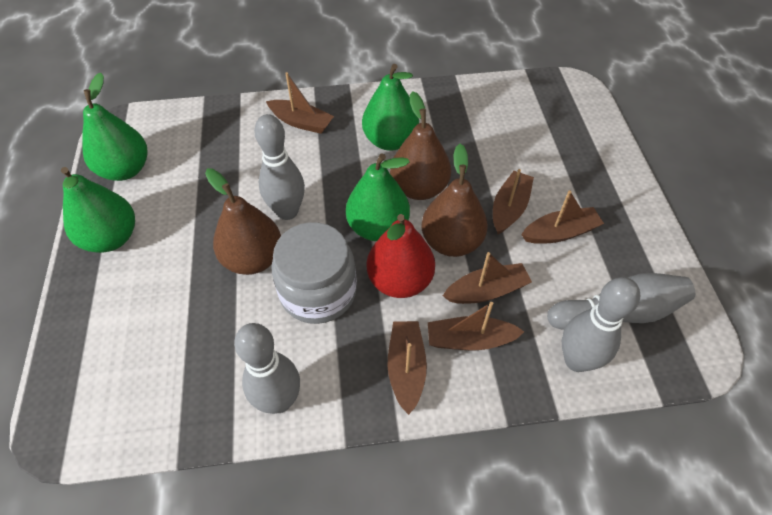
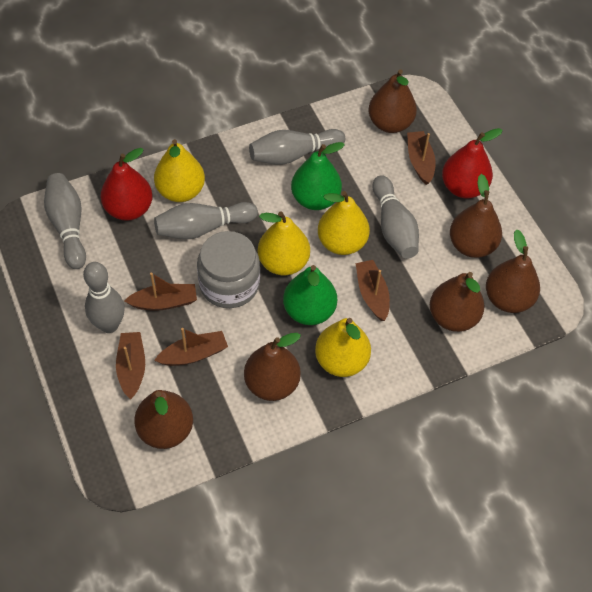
brown boat: 6 -> 5
brown pear: 3 -> 6
green pear: 4 -> 2
grey bowling pin: 4 -> 5
red pear: 1 -> 2
yellow pear: 0 -> 4

